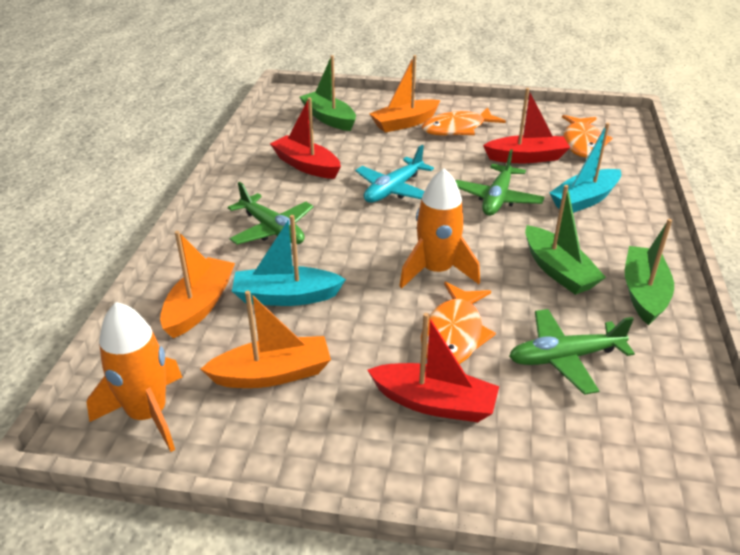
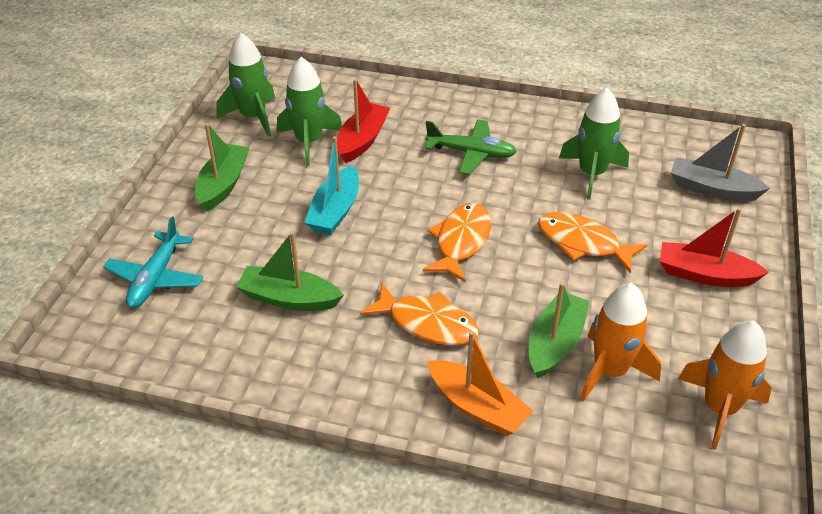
green plane: 3 -> 1
green rocket: 0 -> 3
grey boat: 0 -> 1
orange boat: 3 -> 1
red boat: 3 -> 2
turquoise boat: 2 -> 1

